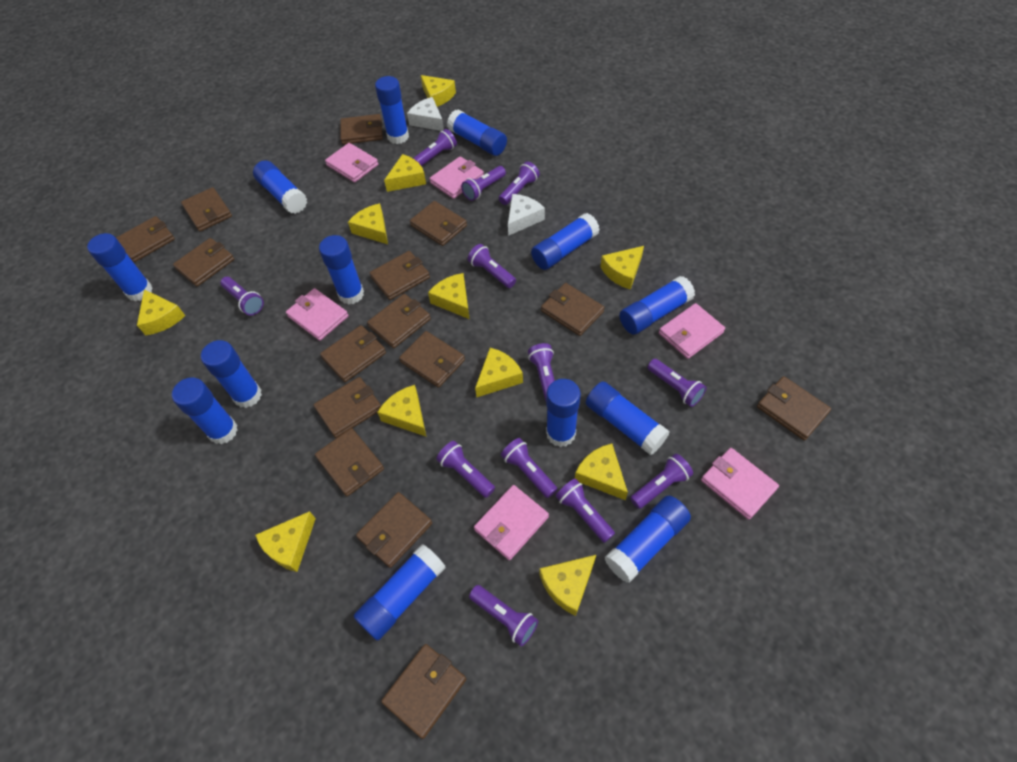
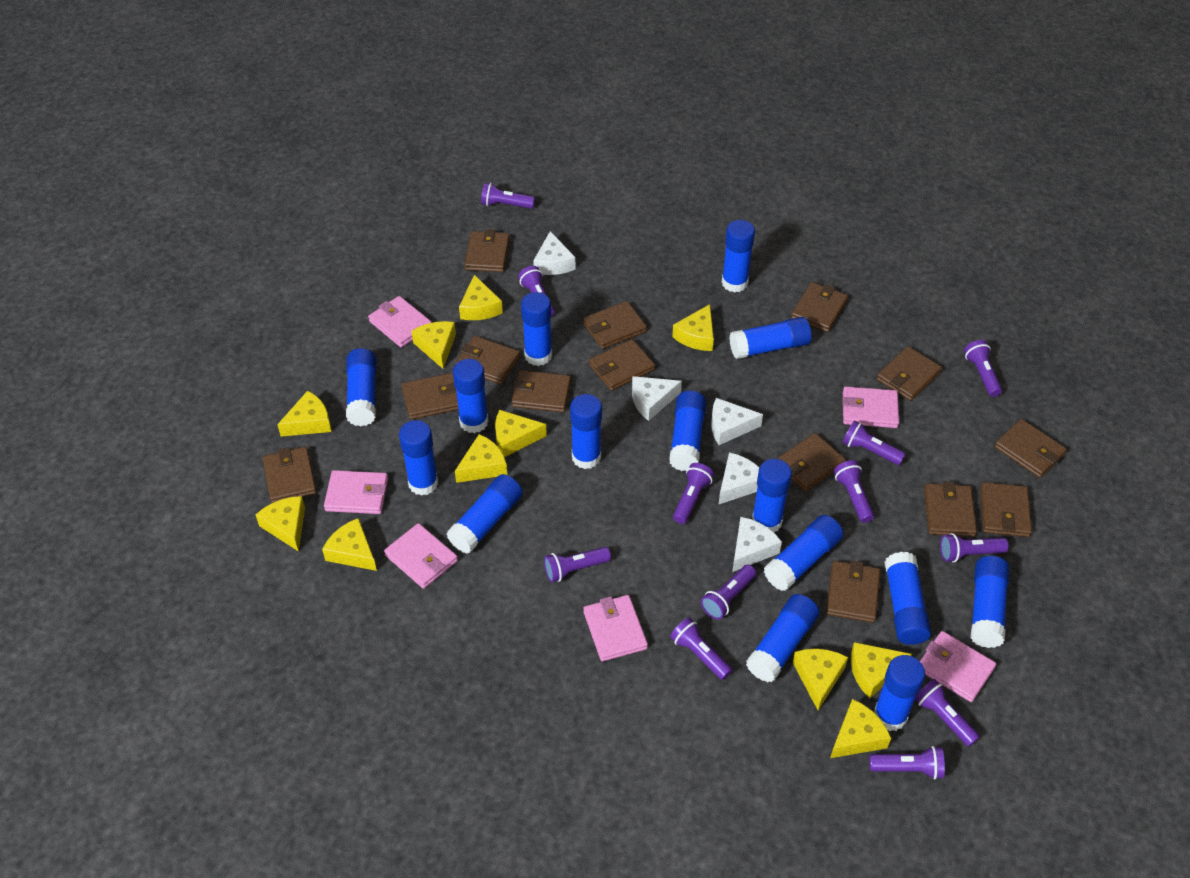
blue glue stick: 13 -> 15
brown wallet: 15 -> 14
white cheese: 2 -> 5

